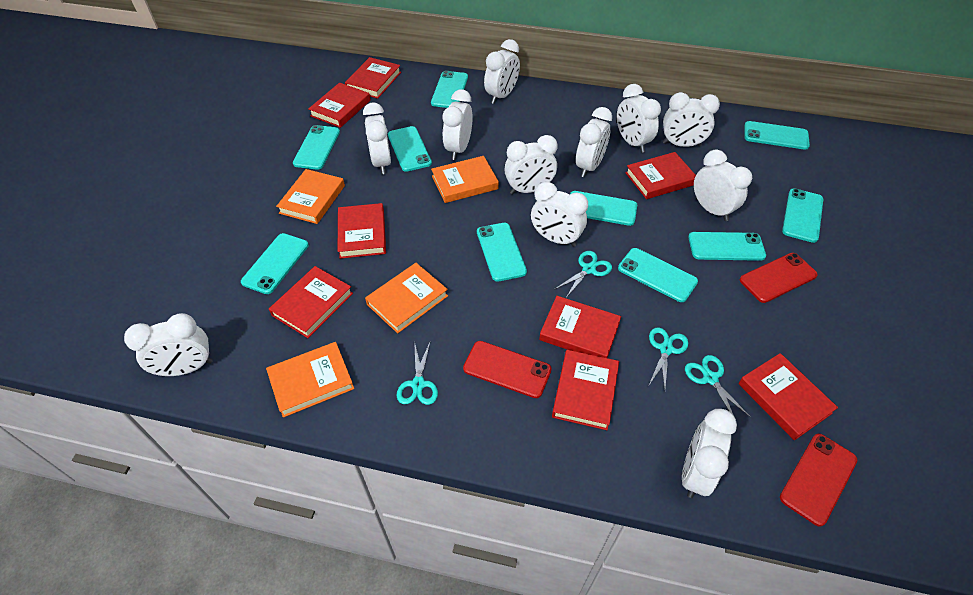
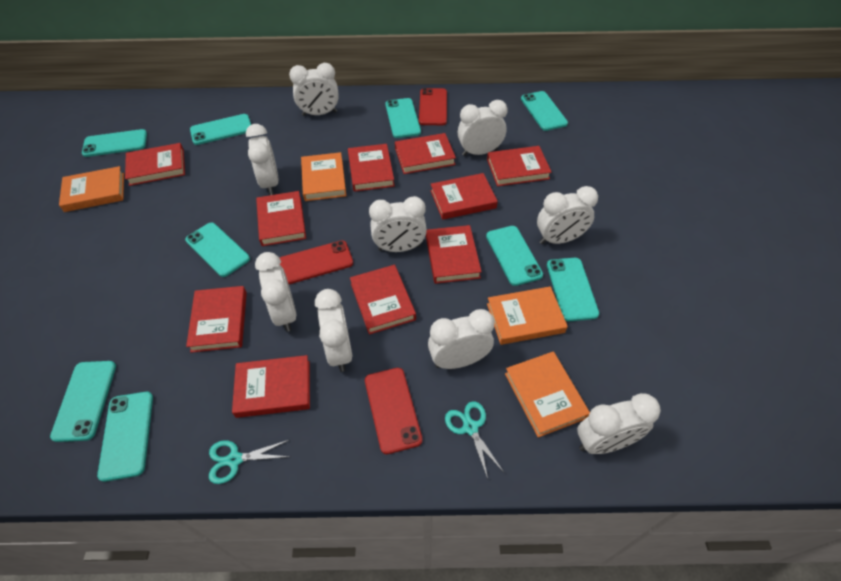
red book: 8 -> 10
turquoise phone: 10 -> 9
turquoise scissors: 4 -> 2
white clock: 11 -> 9

